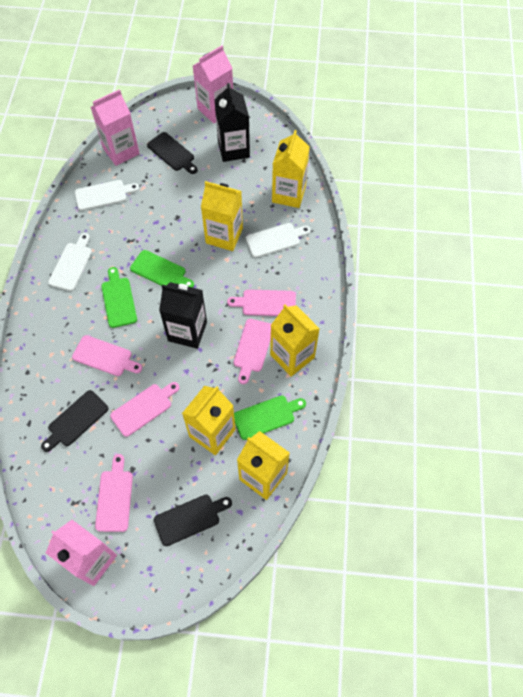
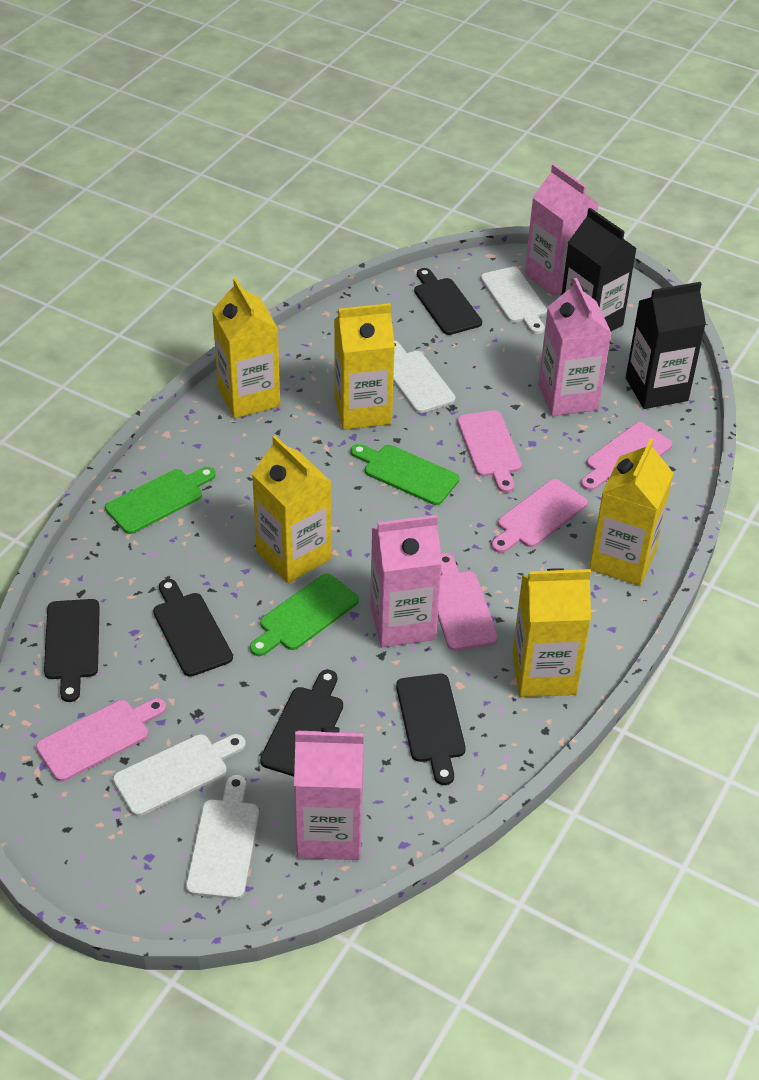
black cutting board: 3 -> 5
pink carton: 3 -> 4
white cutting board: 3 -> 4

